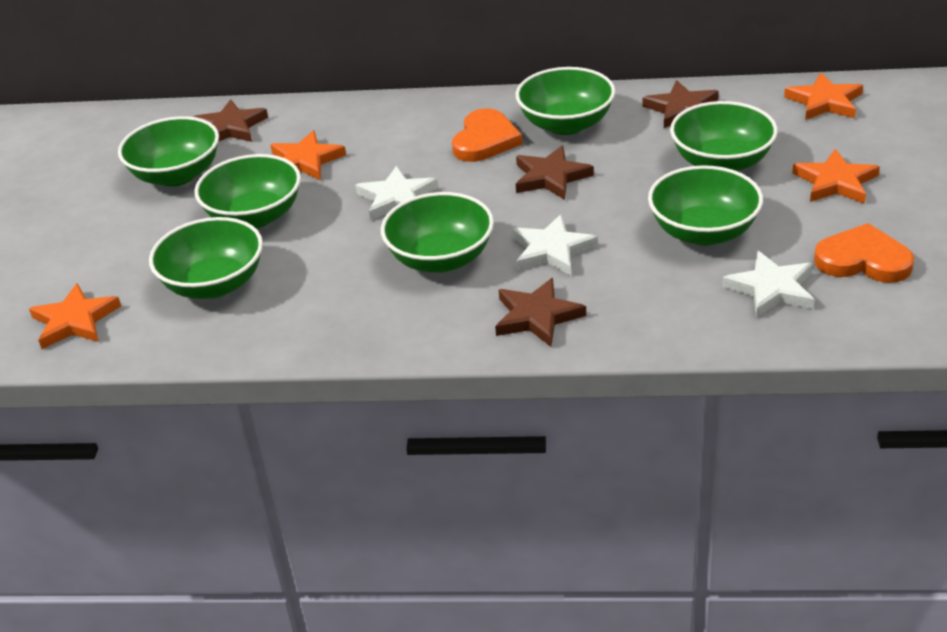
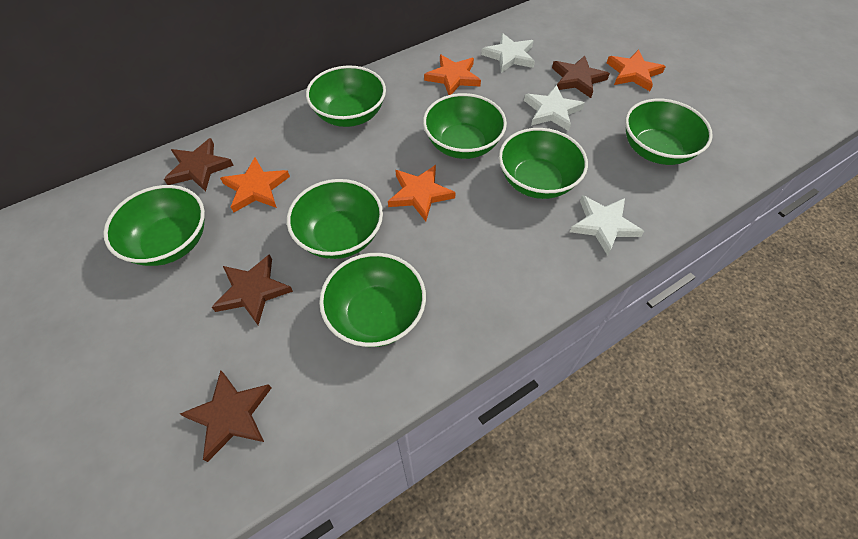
orange heart: 2 -> 0

